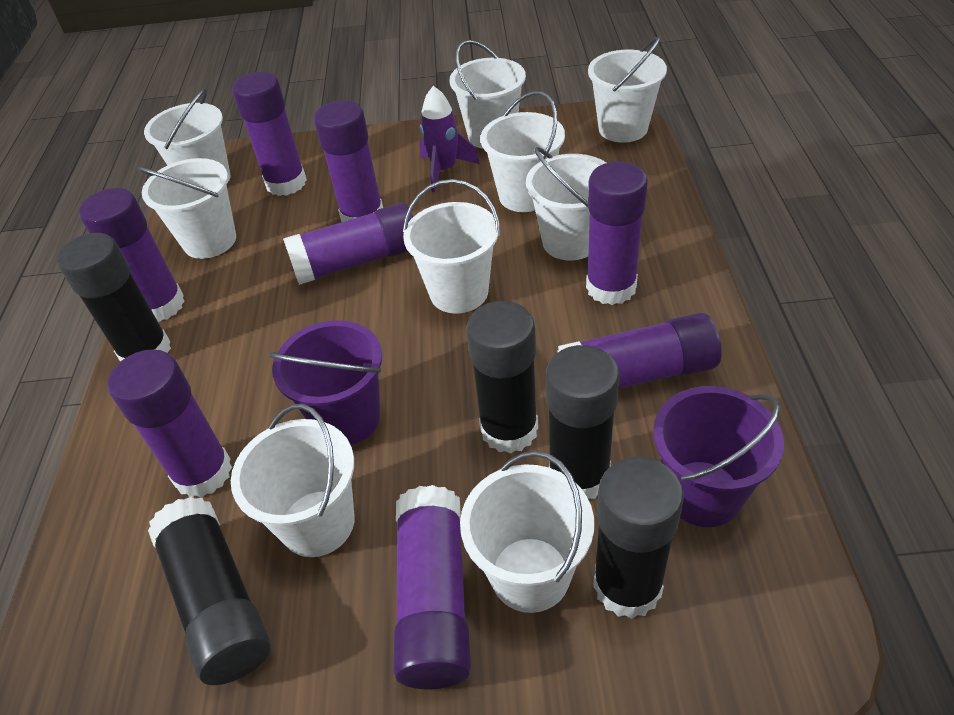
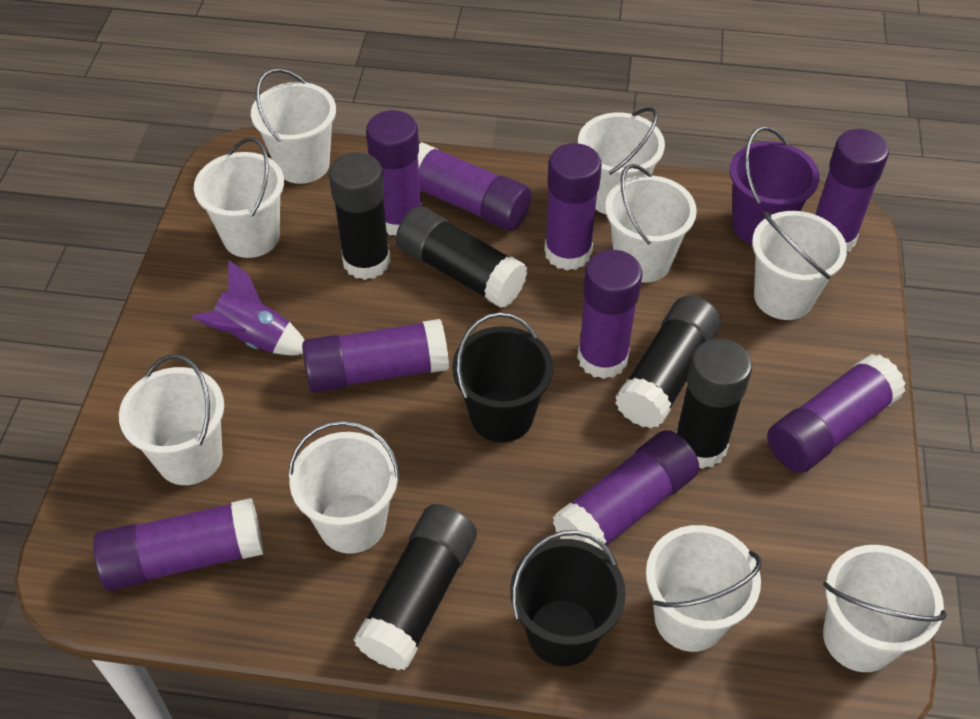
black bucket: 0 -> 2
purple bucket: 2 -> 1
purple glue stick: 8 -> 9

